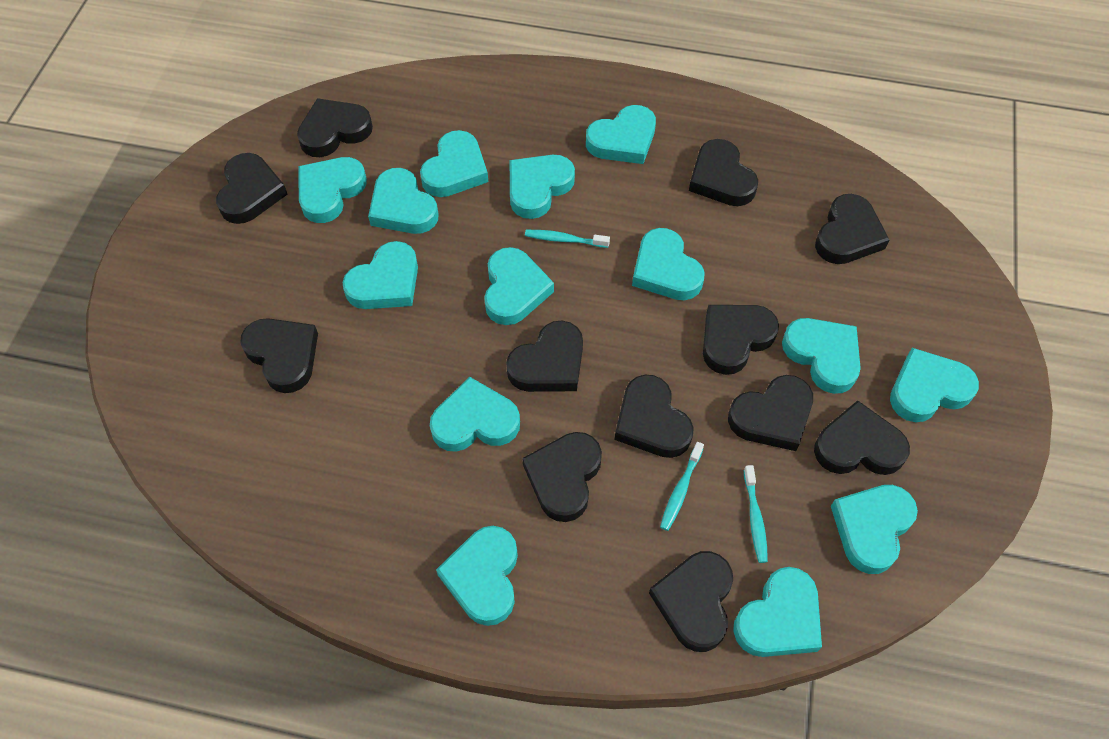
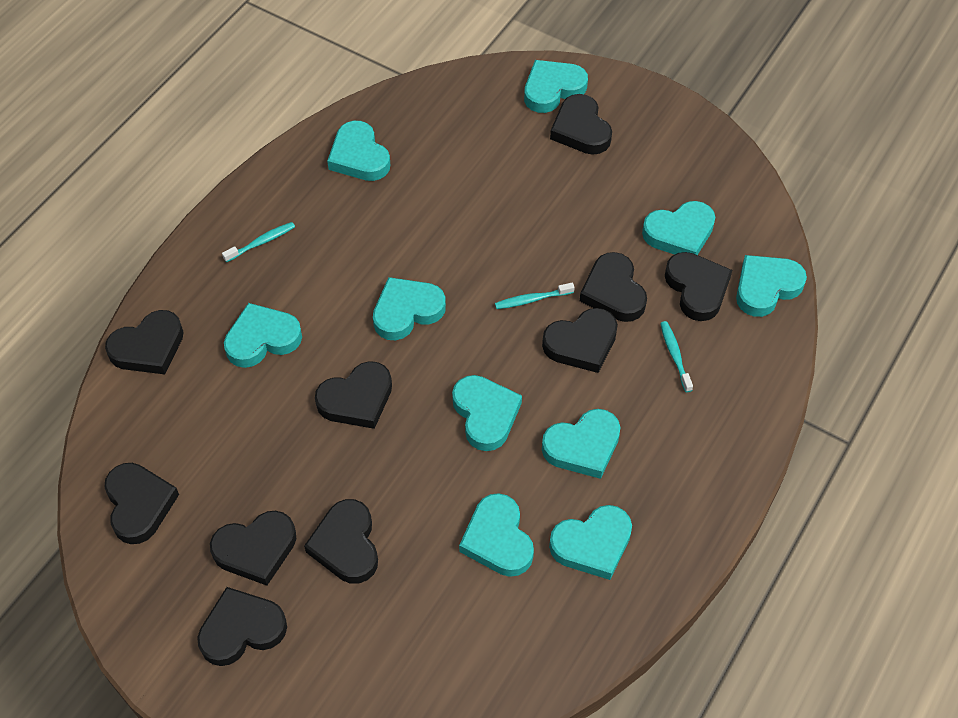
black heart: 12 -> 10
turquoise heart: 14 -> 10

